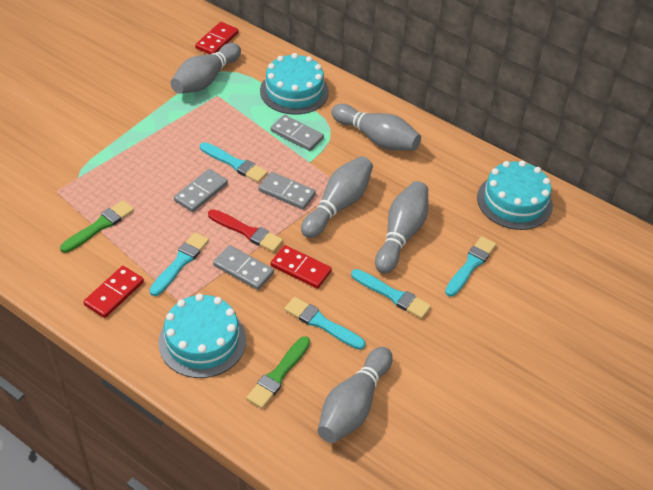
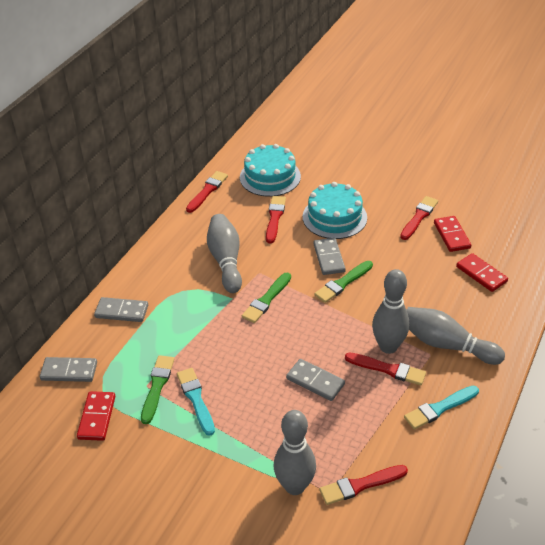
green brush: 2 -> 3
grey bowling pin: 5 -> 4
red brush: 1 -> 5
turquoise brush: 5 -> 2
turquoise cake: 3 -> 2

